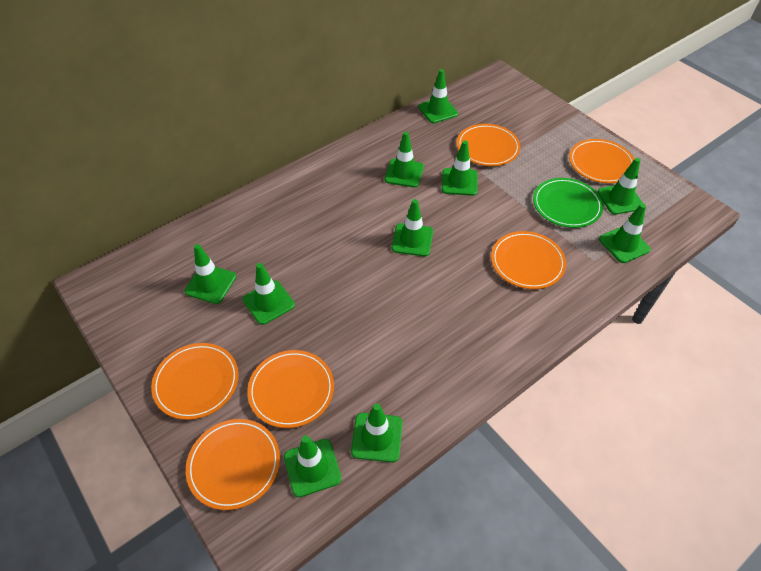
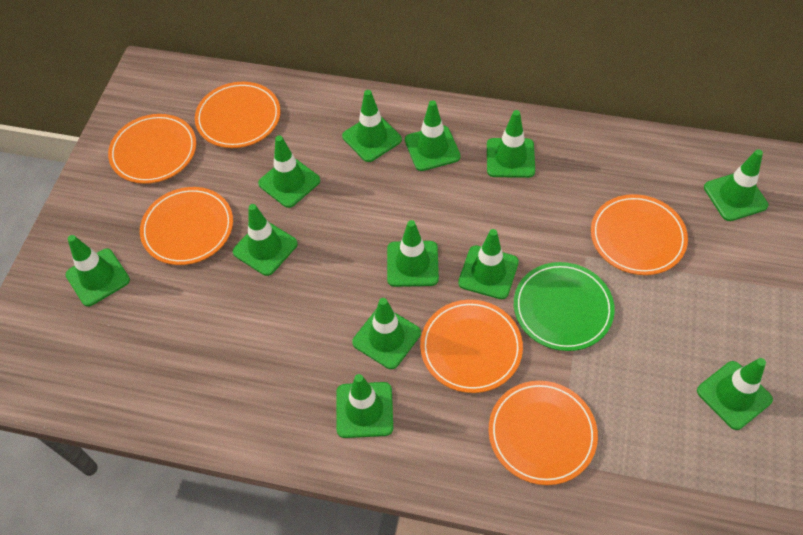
green traffic cone: 10 -> 12

